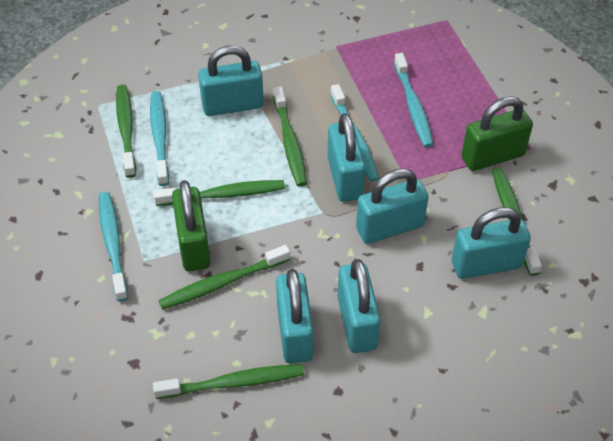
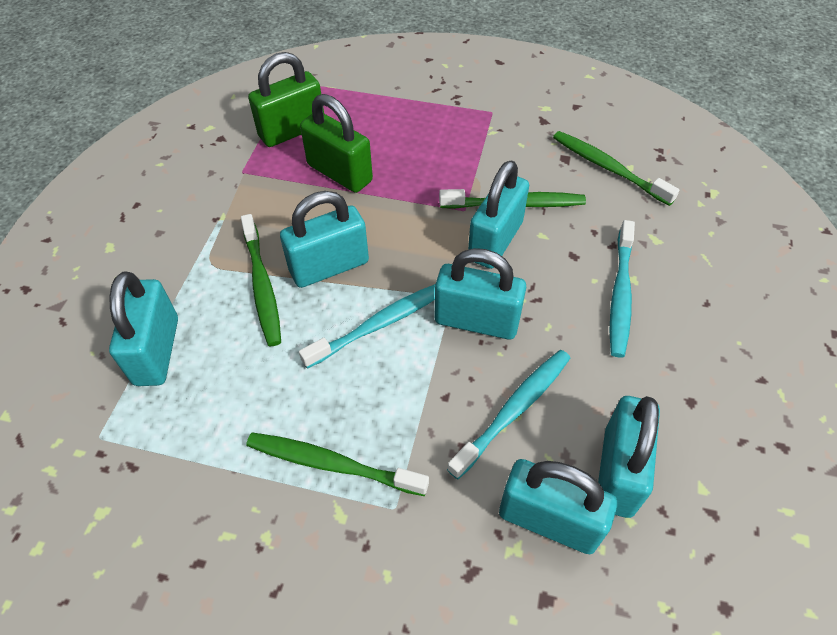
green toothbrush: 6 -> 4
turquoise toothbrush: 4 -> 3

